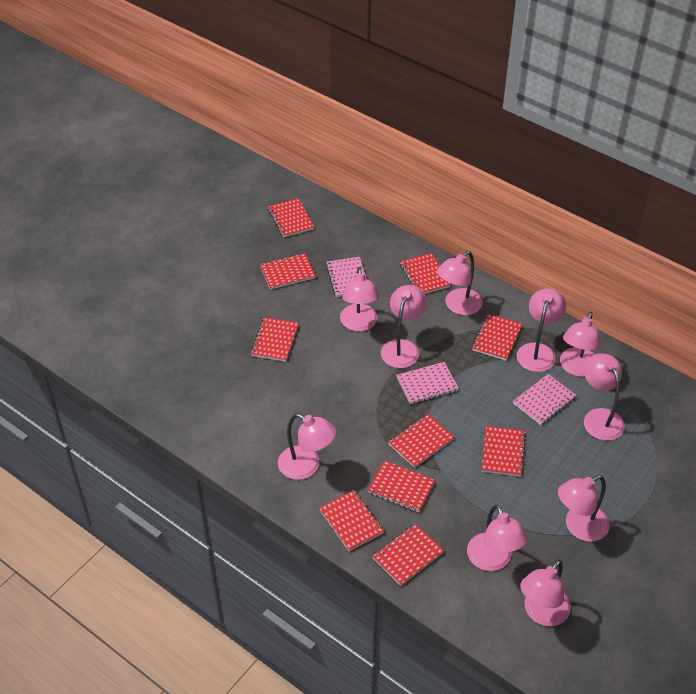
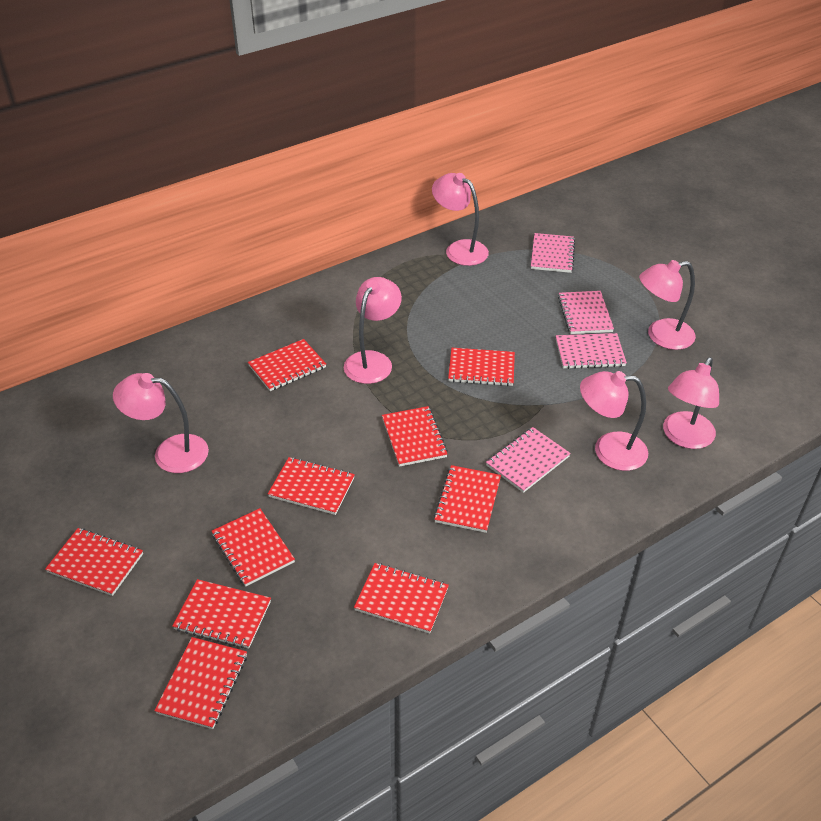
pink lamp: 10 -> 6
pink notebook: 3 -> 4

